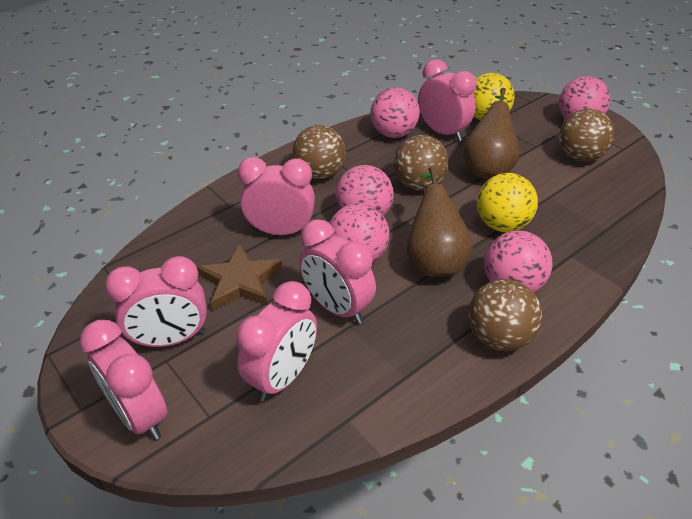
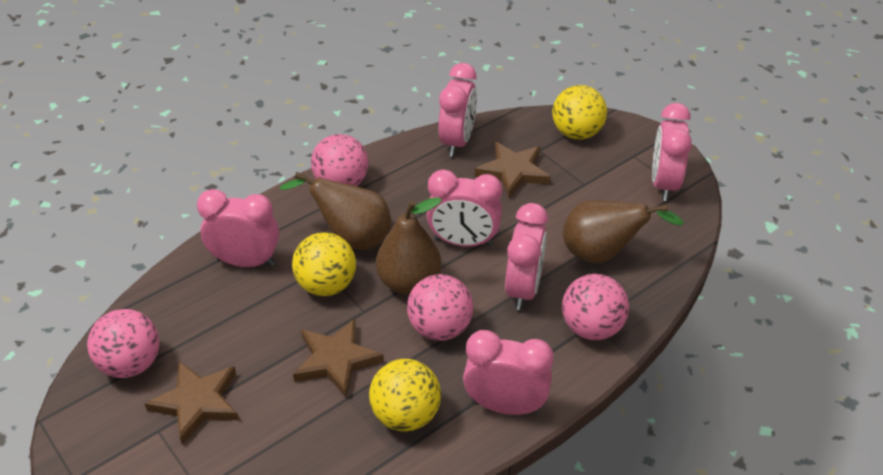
brown ball: 4 -> 0
brown pear: 2 -> 3
brown star: 1 -> 3
pink ball: 5 -> 4
yellow ball: 2 -> 3

